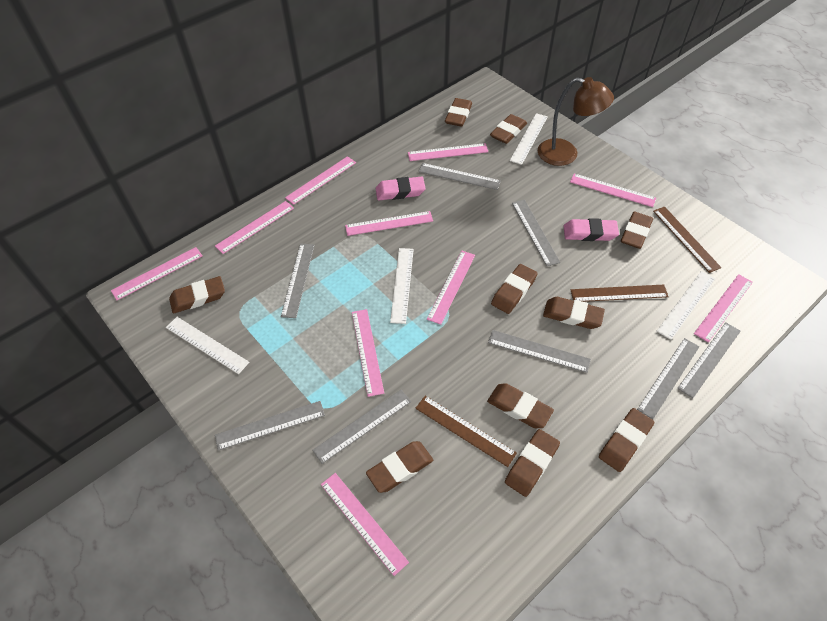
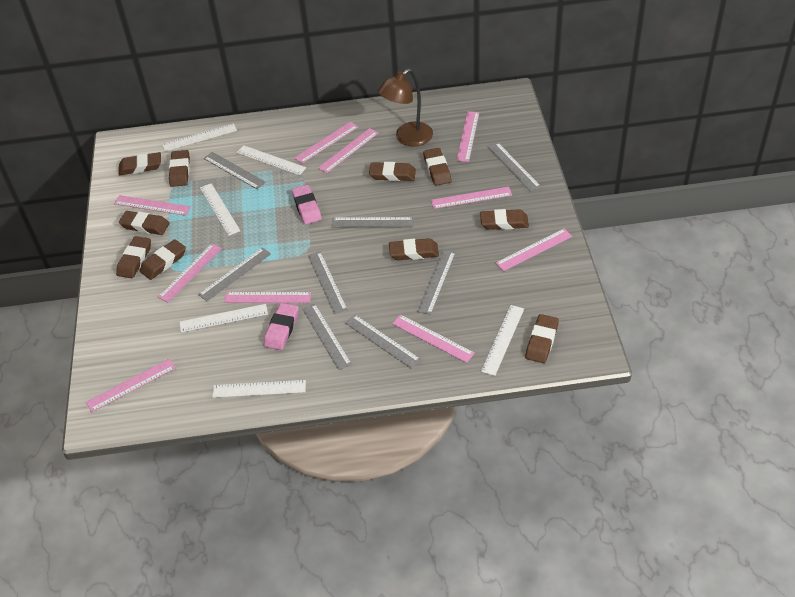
brown ruler: 3 -> 0
white ruler: 4 -> 6

